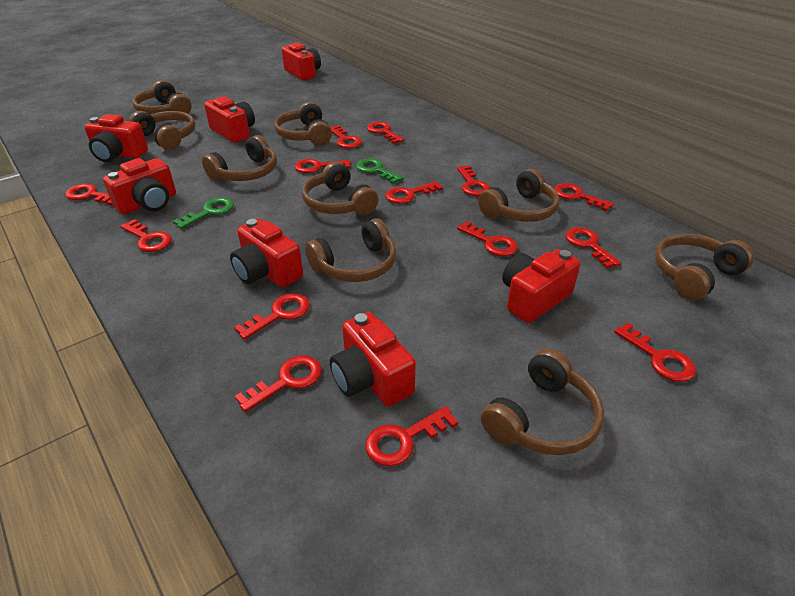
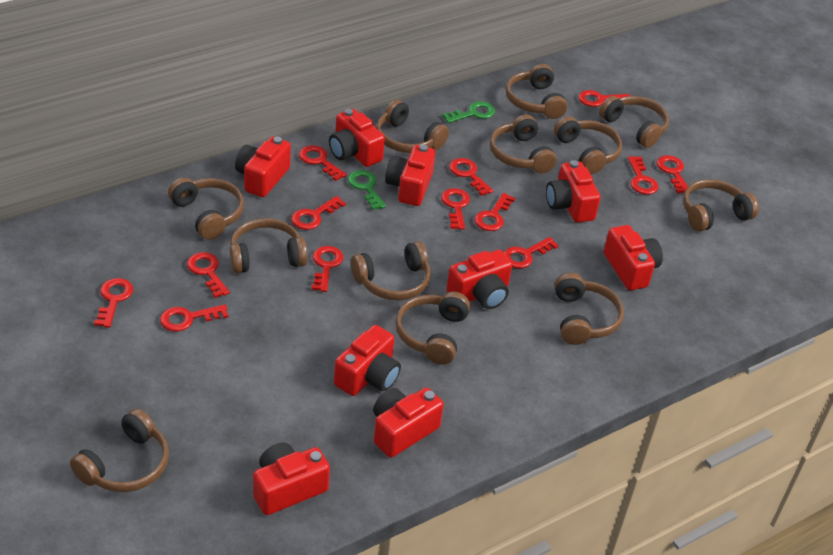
brown headphones: 9 -> 12
red camera: 7 -> 9
red key: 14 -> 13

